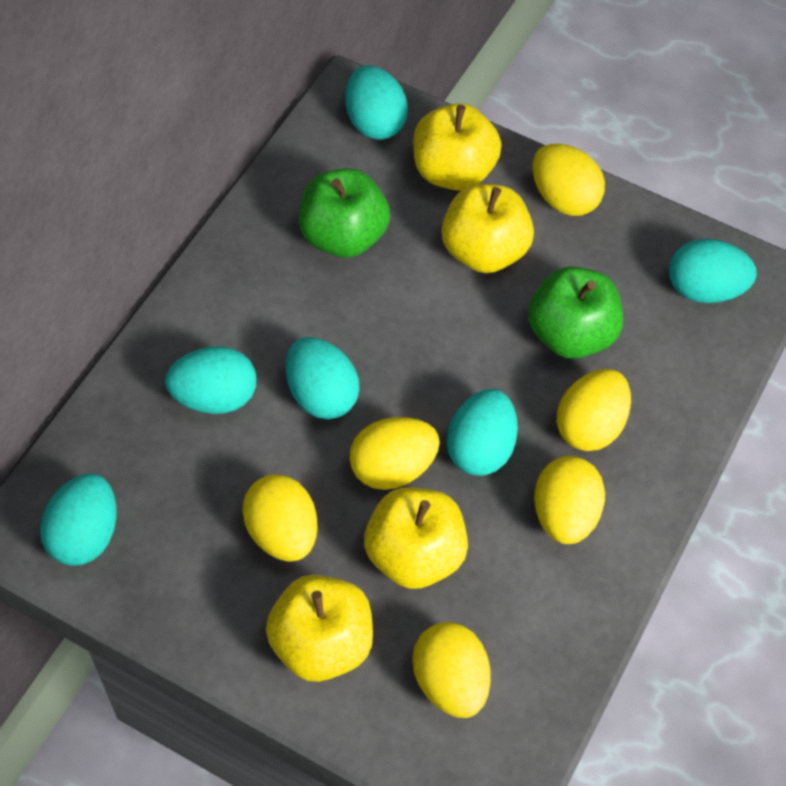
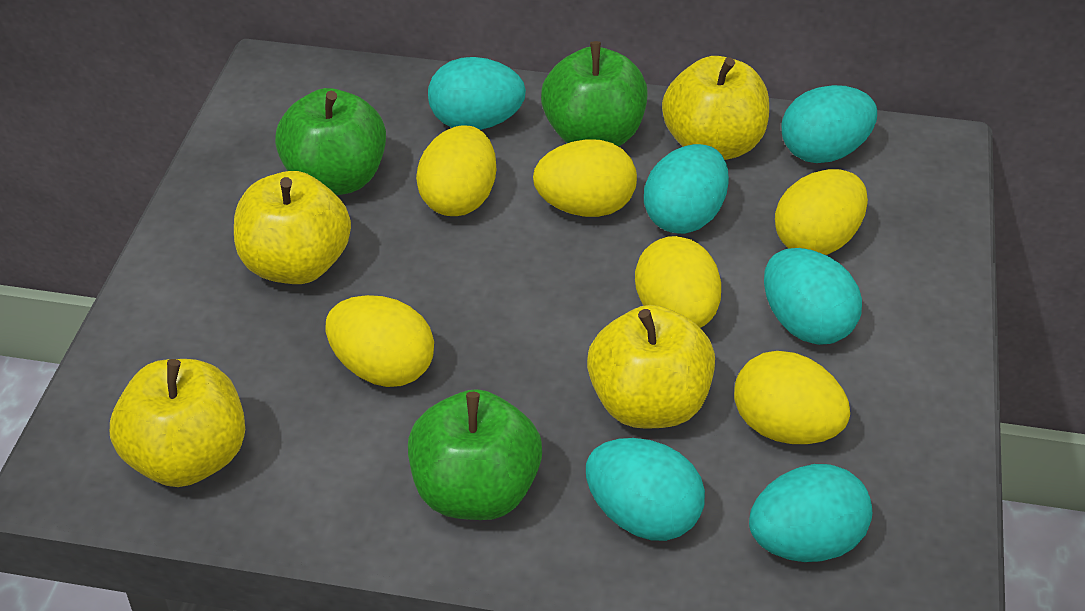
green apple: 2 -> 3

